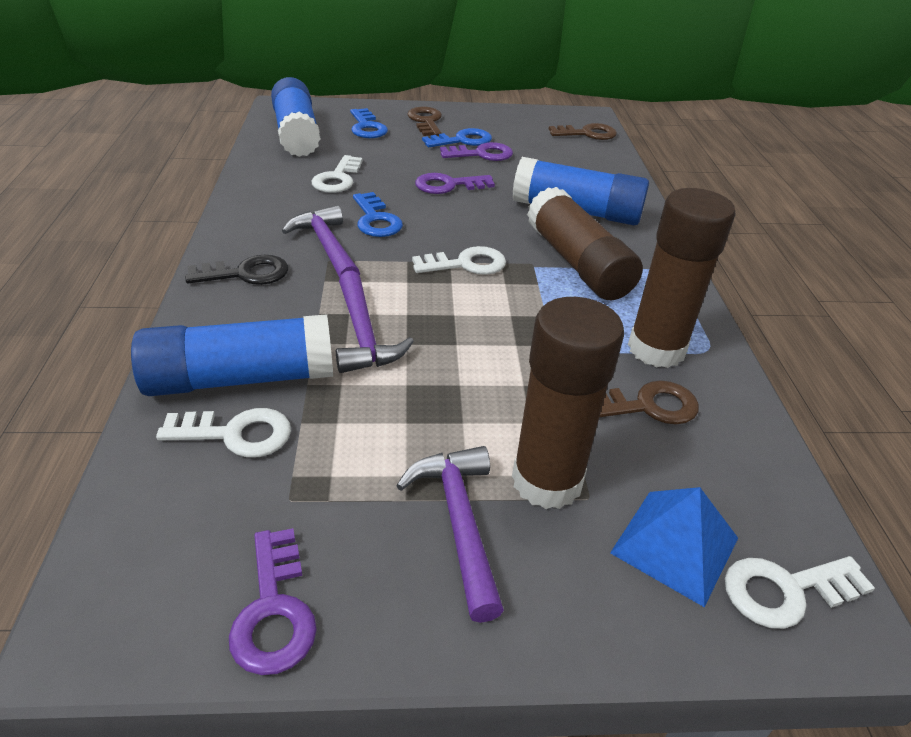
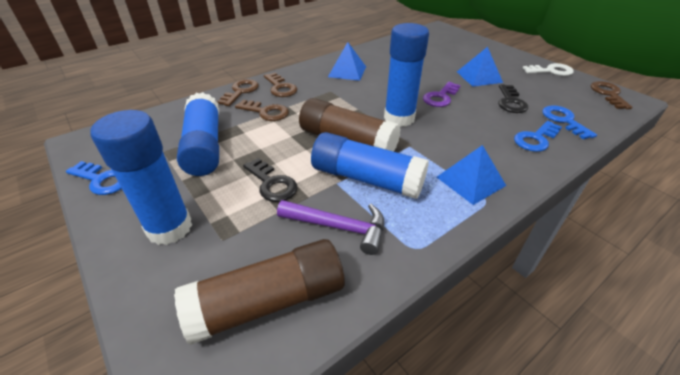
black key: 1 -> 2
blue glue stick: 3 -> 4
blue pyramid: 1 -> 3
brown glue stick: 3 -> 2
brown key: 3 -> 4
purple hammer: 3 -> 1
purple key: 3 -> 1
white key: 4 -> 1

